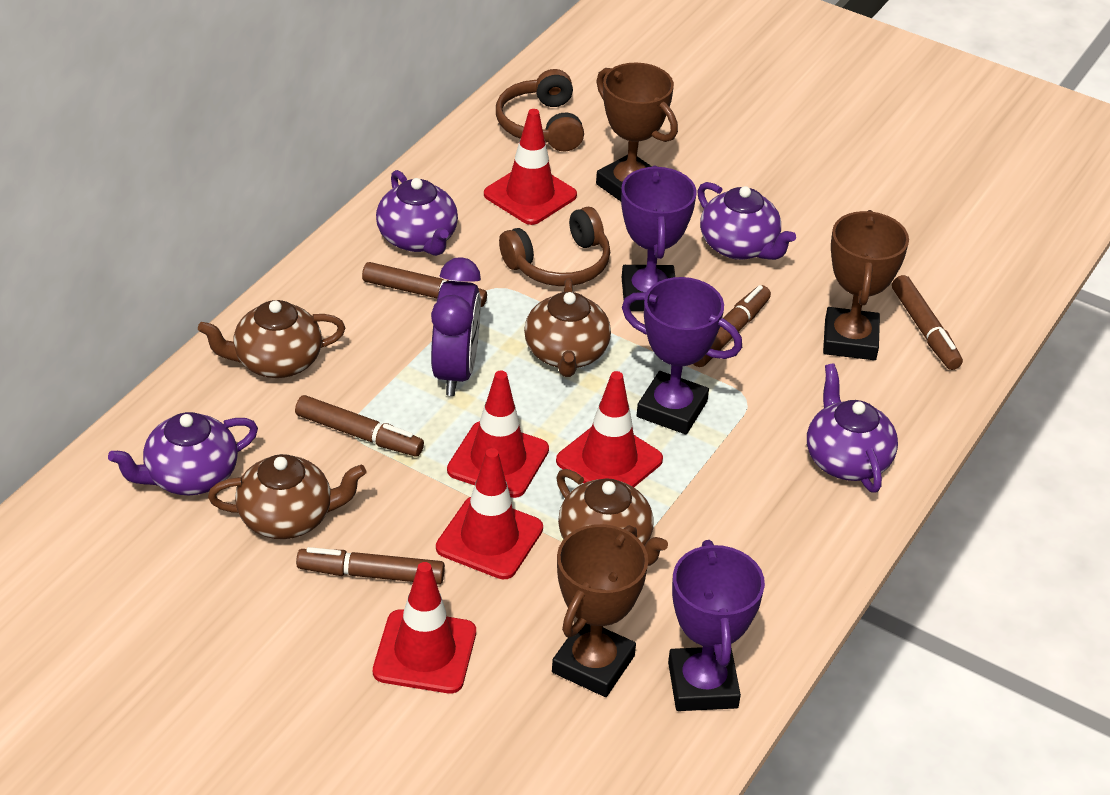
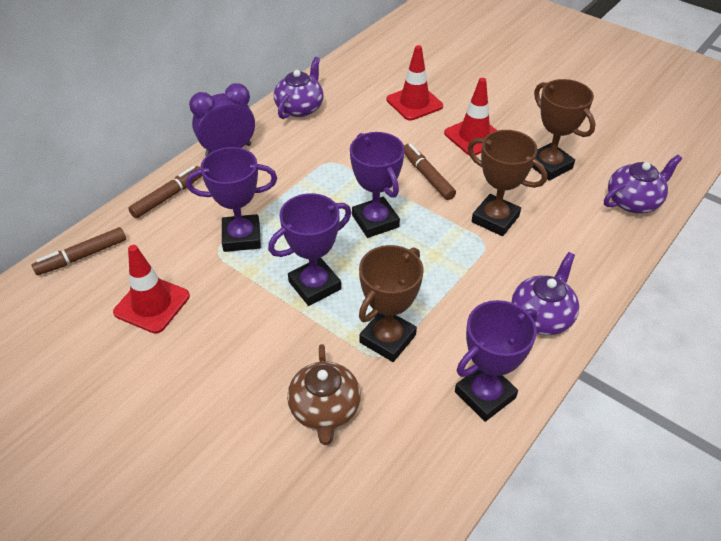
brown headphones: 2 -> 0
brown marker: 5 -> 3
brown teapot: 4 -> 1
purple teapot: 4 -> 3
purple trophy: 3 -> 4
red traffic cone: 5 -> 3

